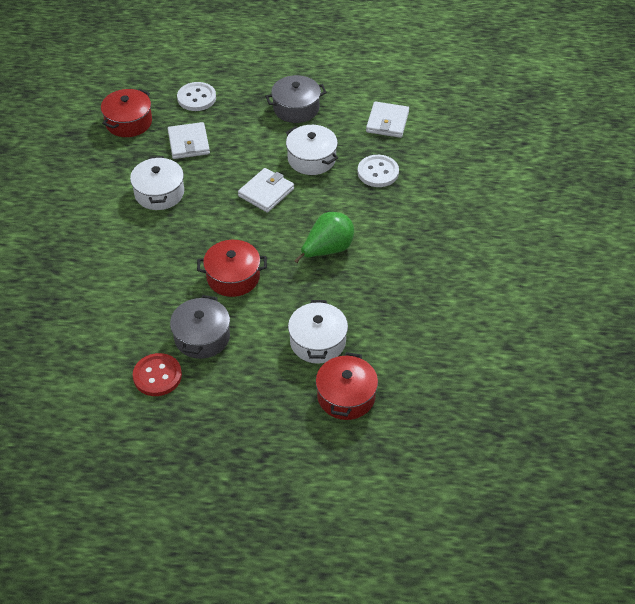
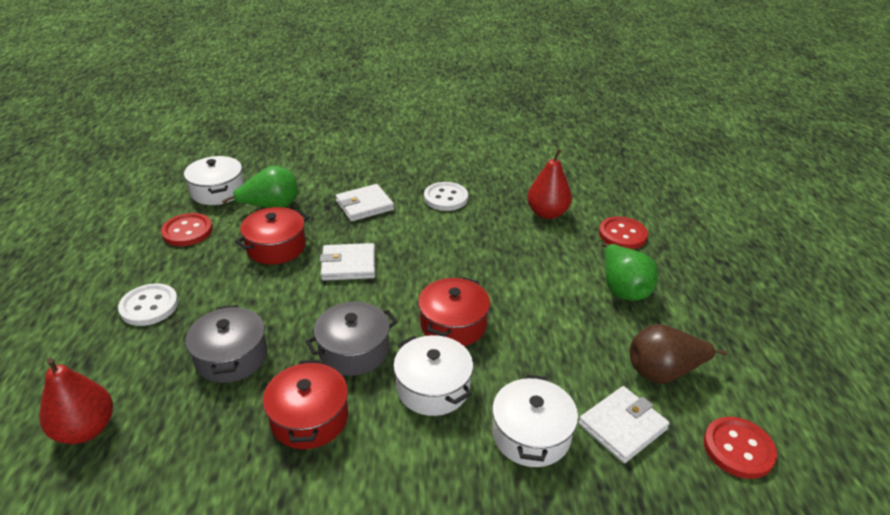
brown pear: 0 -> 1
green pear: 1 -> 2
red button: 1 -> 3
red pear: 0 -> 2

